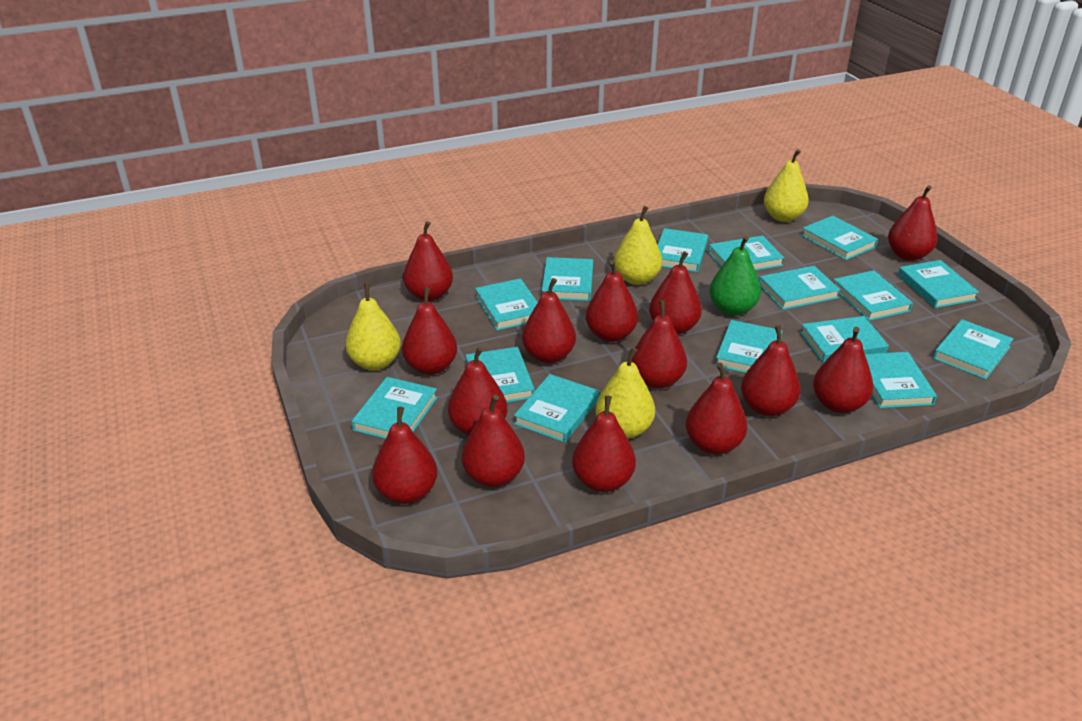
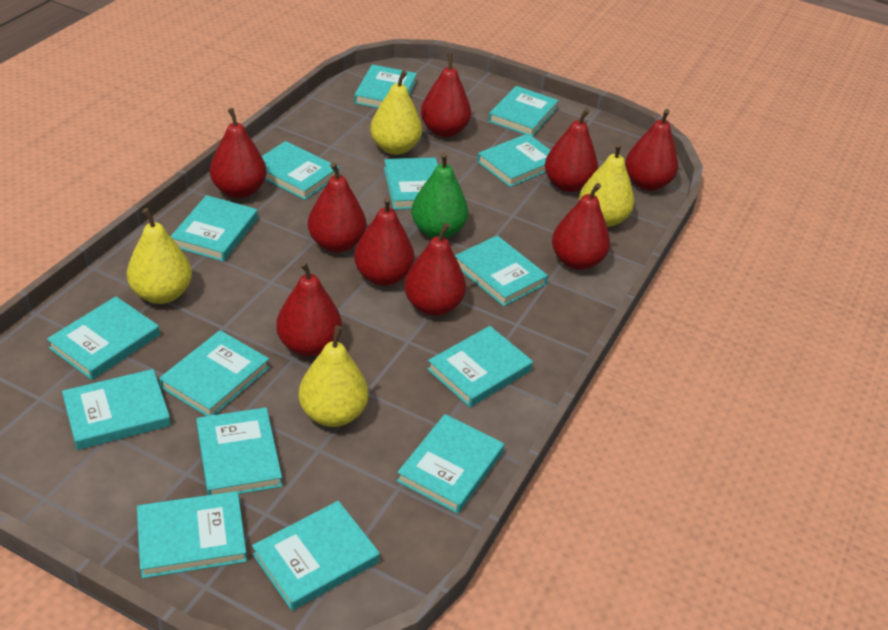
red pear: 14 -> 9

